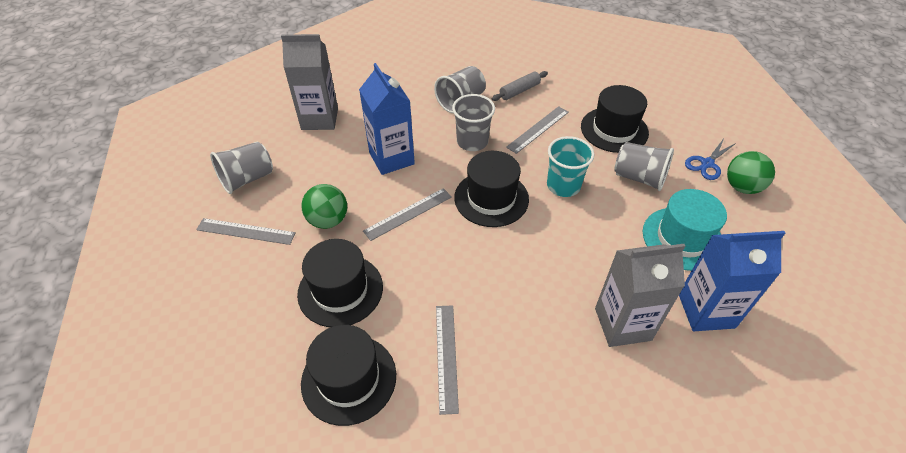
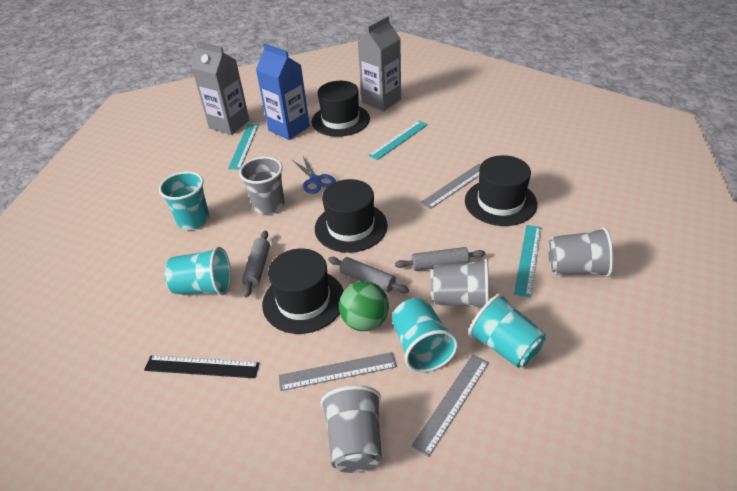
black ruler: 0 -> 1
blue carton: 2 -> 1
green ball: 2 -> 1
grey rolling pin: 1 -> 3
grey ruler: 4 -> 3
turquoise cup: 1 -> 4
turquoise hat: 1 -> 0
turquoise ruler: 0 -> 3

